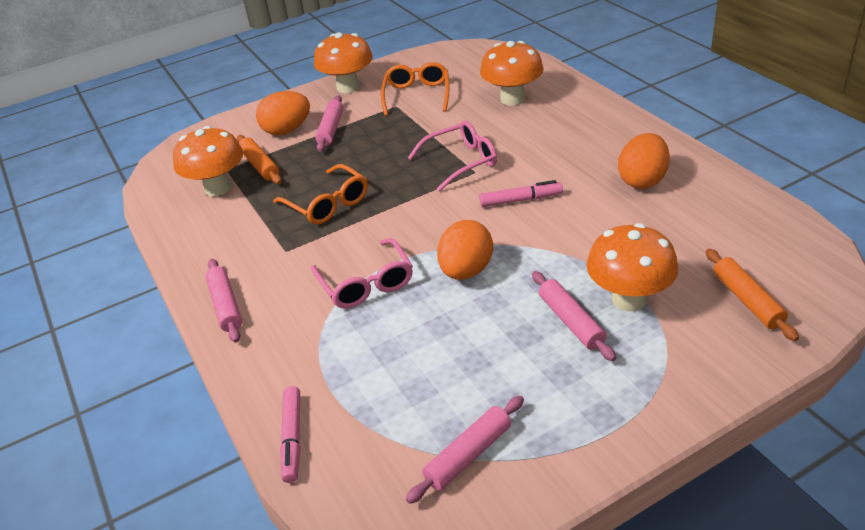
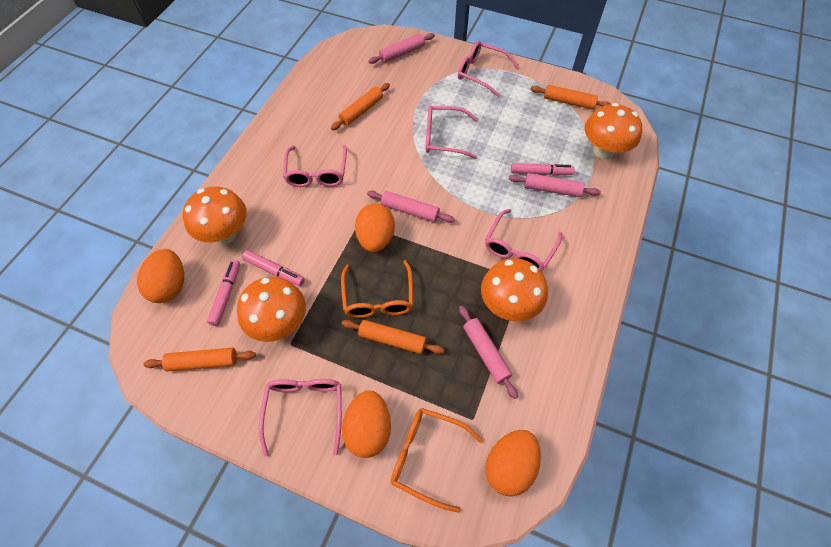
orange egg: 3 -> 4
orange rolling pin: 2 -> 4
pink glasses: 2 -> 5
pink marker: 2 -> 3

